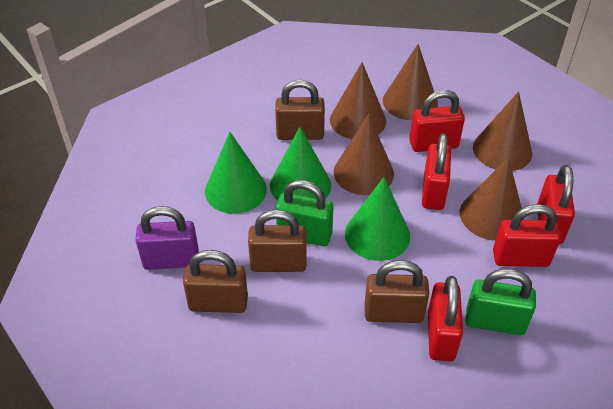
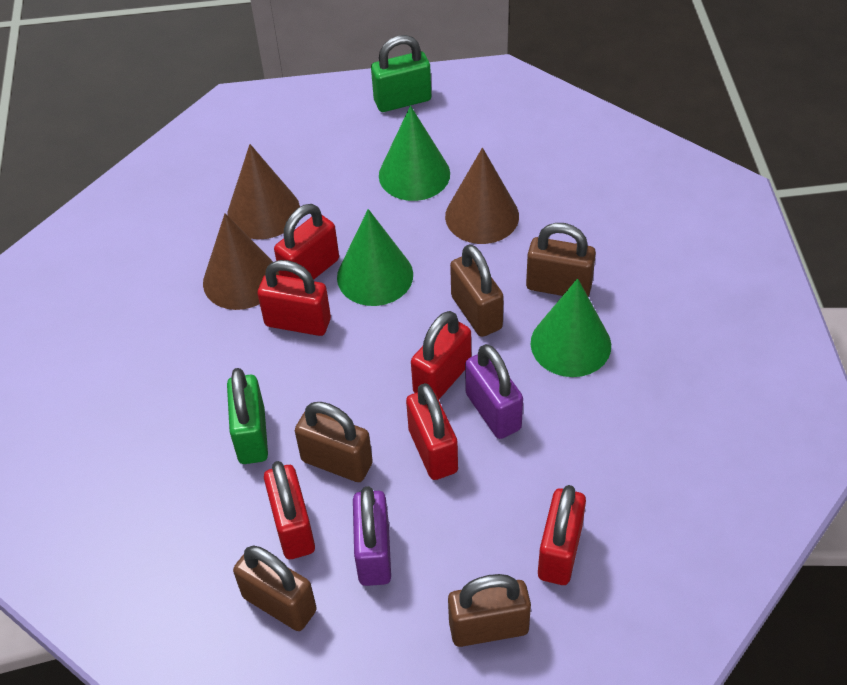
brown cone: 5 -> 3
brown padlock: 4 -> 5
purple padlock: 1 -> 2
red padlock: 5 -> 6

